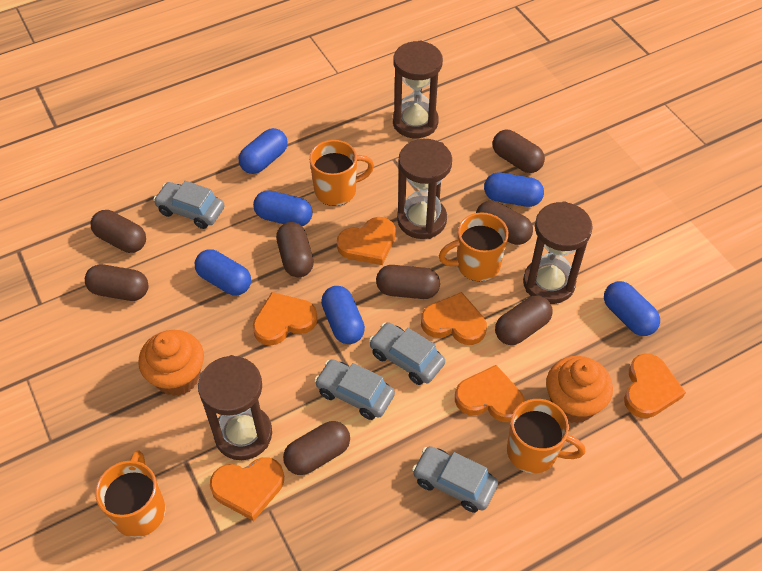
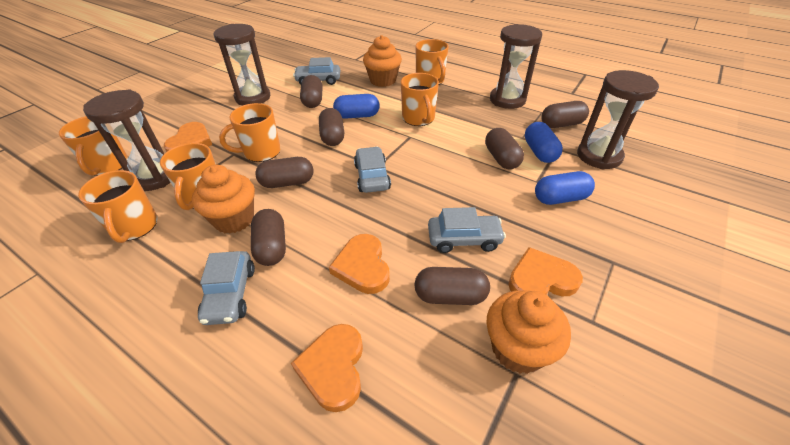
blue capsule: 6 -> 3
brown capsule: 8 -> 7
orange cupcake: 2 -> 3
orange heart: 6 -> 4
orange mug: 4 -> 6

